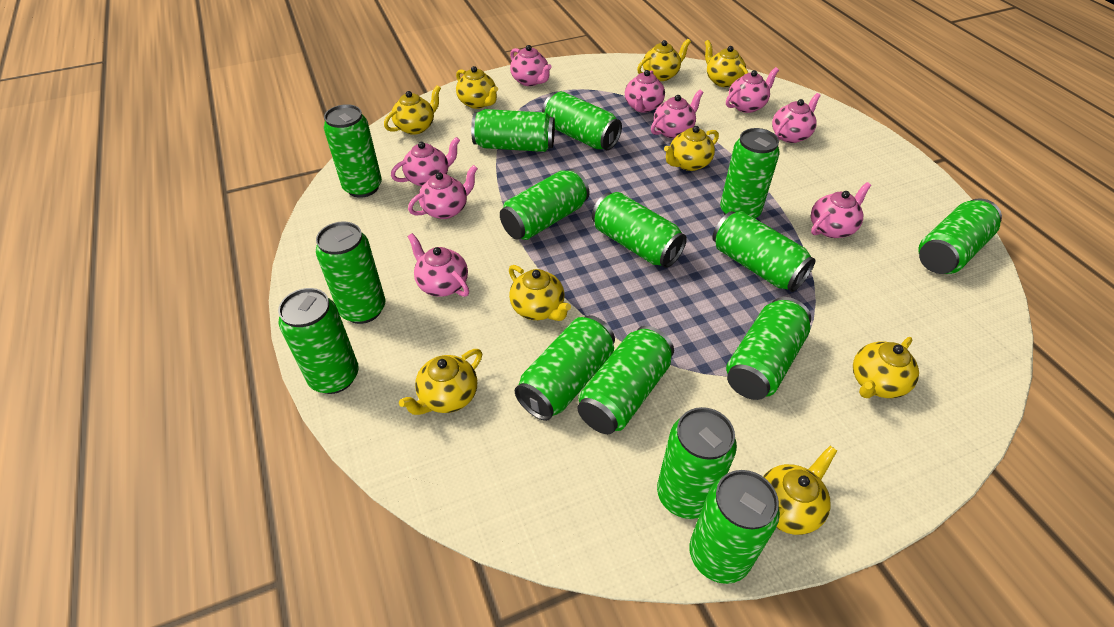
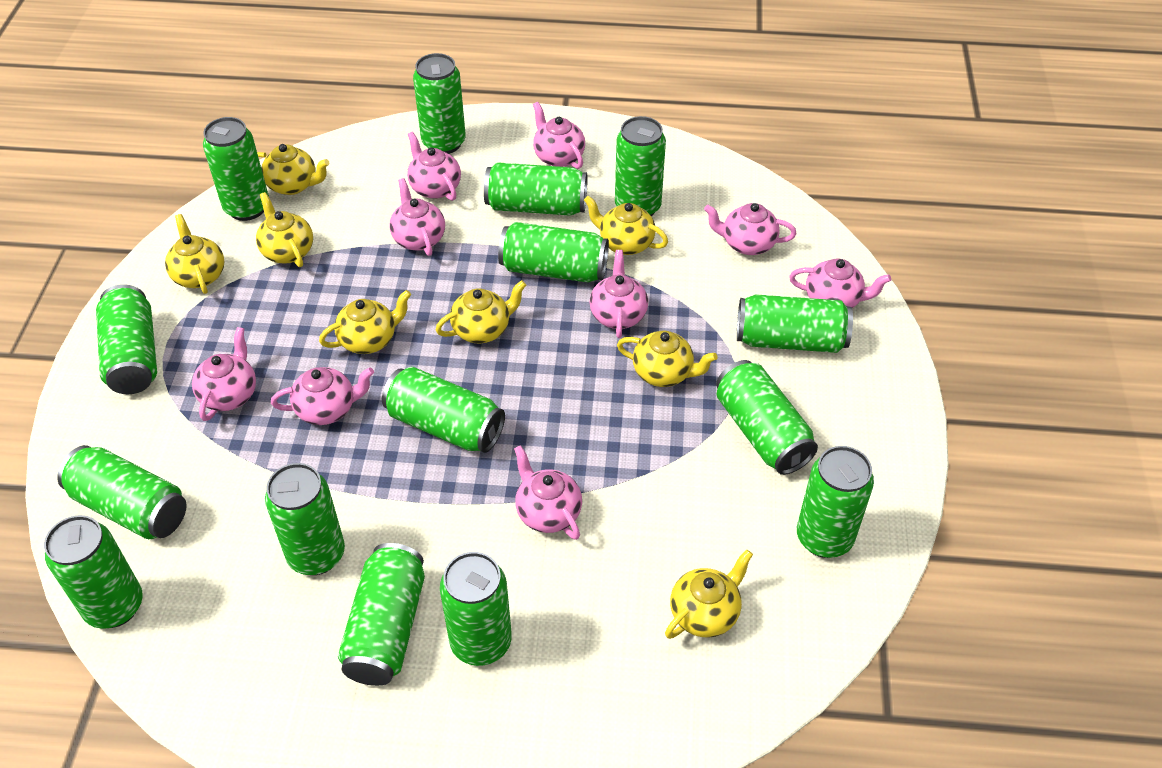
yellow teapot: 9 -> 8

